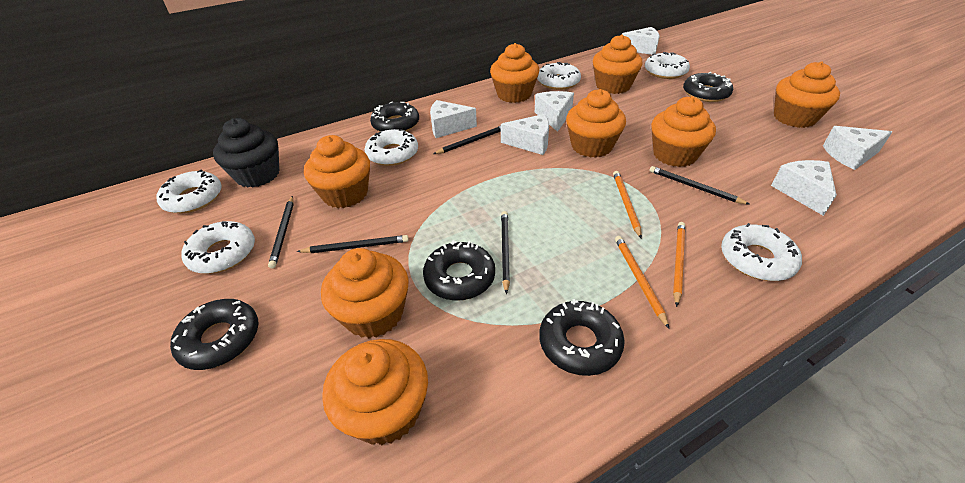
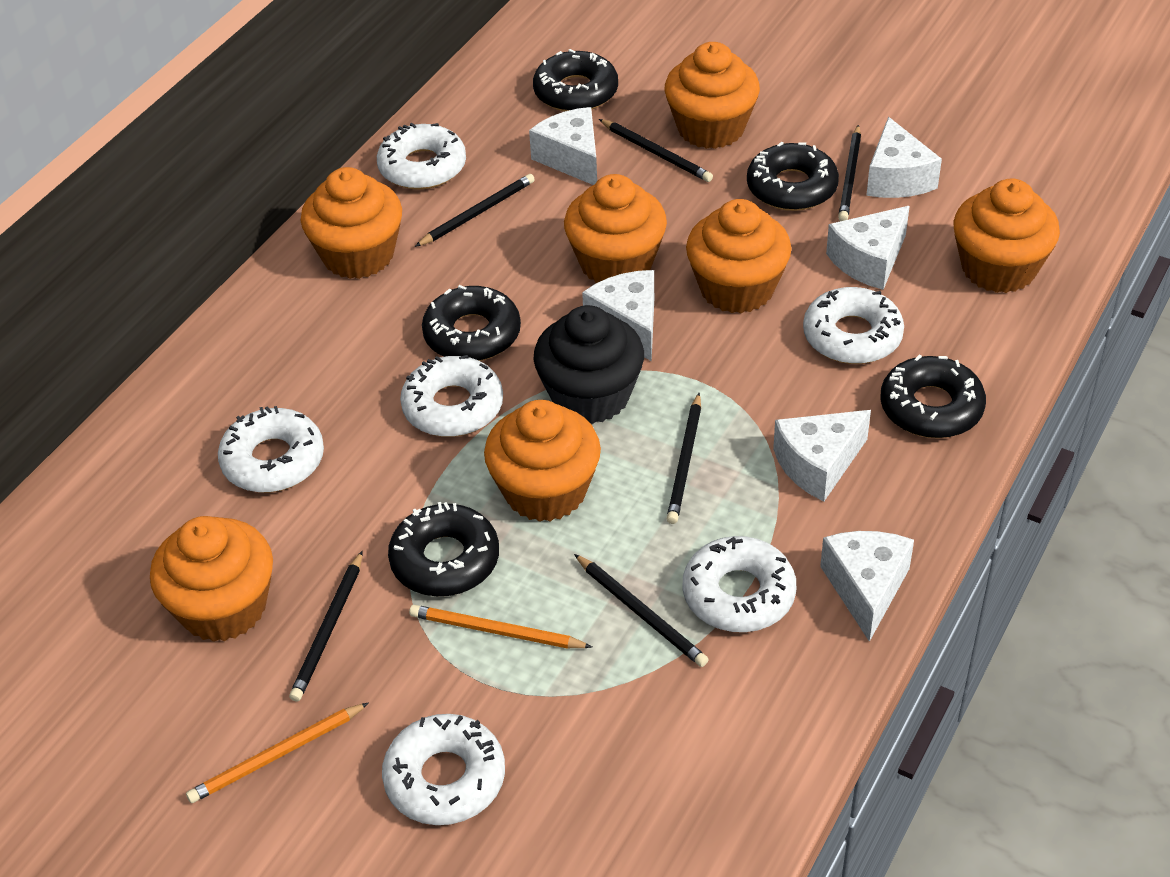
black pencil: 5 -> 6
orange cupcake: 8 -> 7
orange pencil: 3 -> 2

